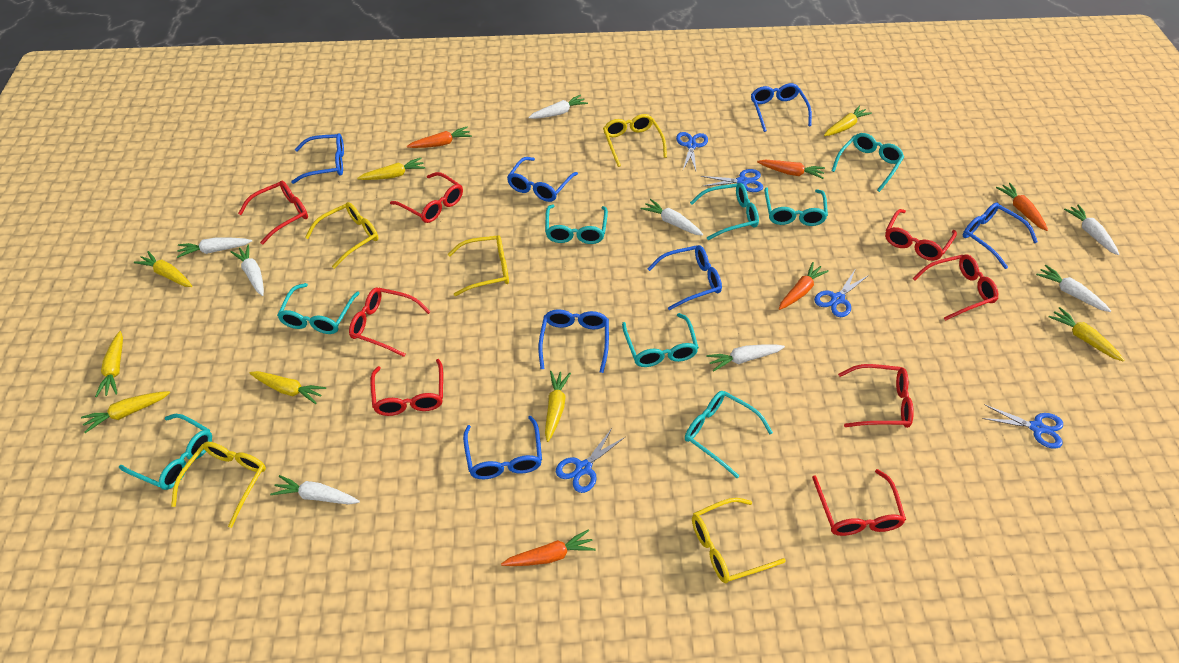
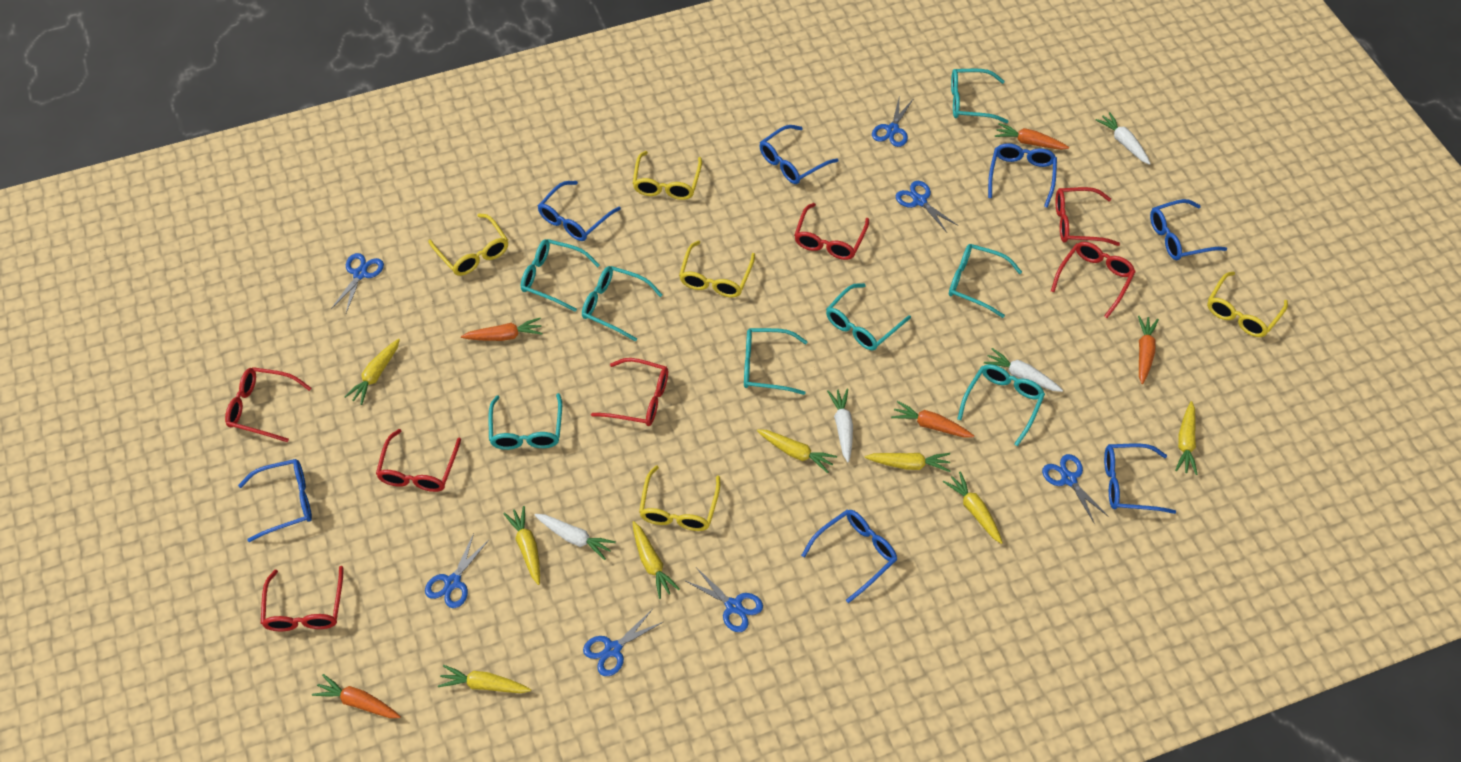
blue scissors: 5 -> 7
red glasses: 8 -> 7
white carrot: 8 -> 4

